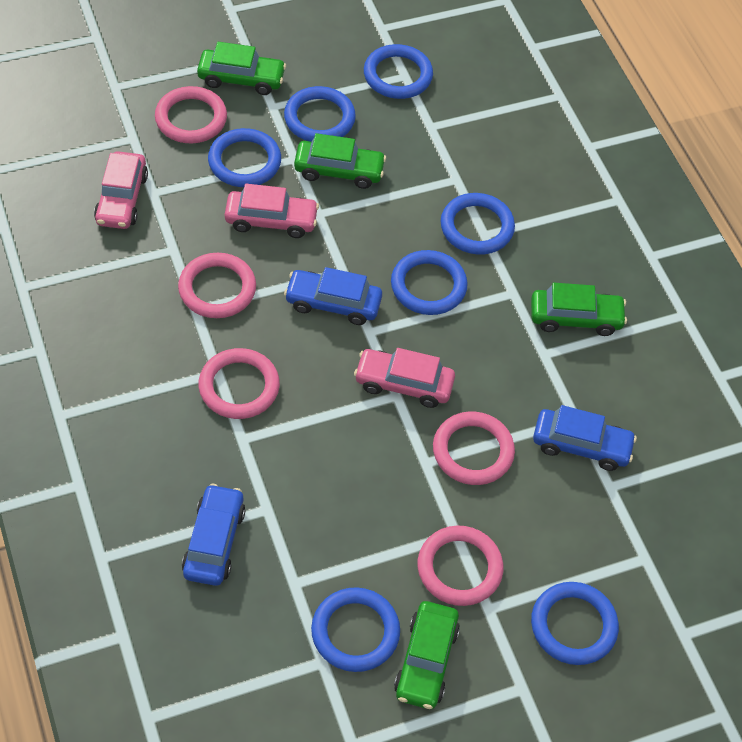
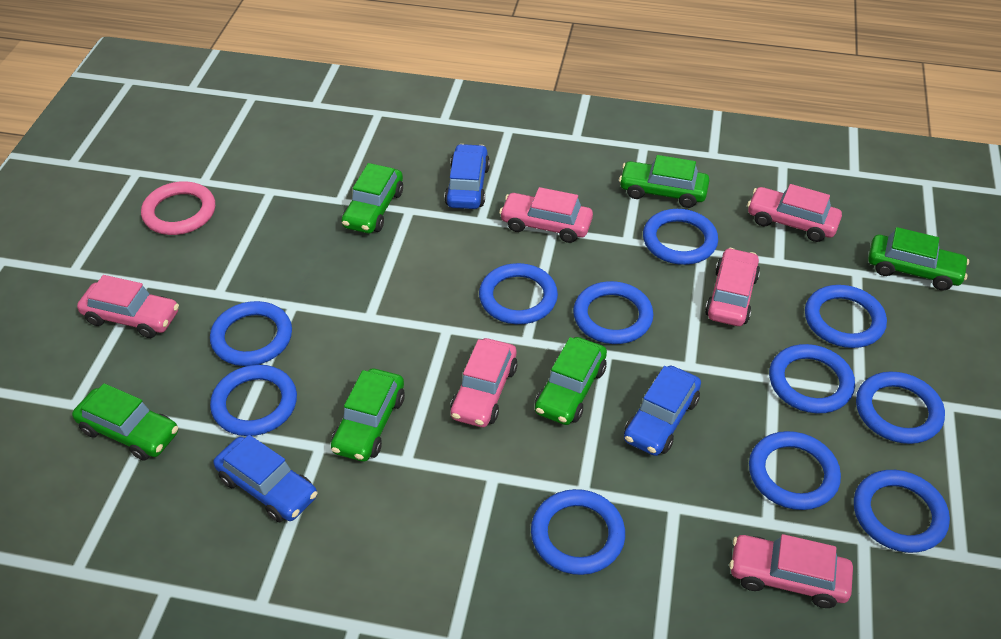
blue ring: 7 -> 11
green car: 4 -> 6
pink car: 3 -> 6
pink ring: 5 -> 1

